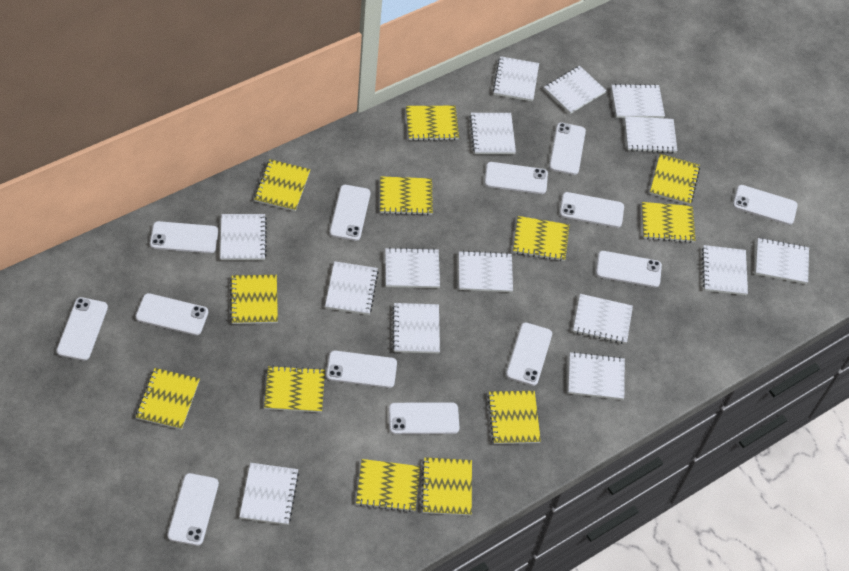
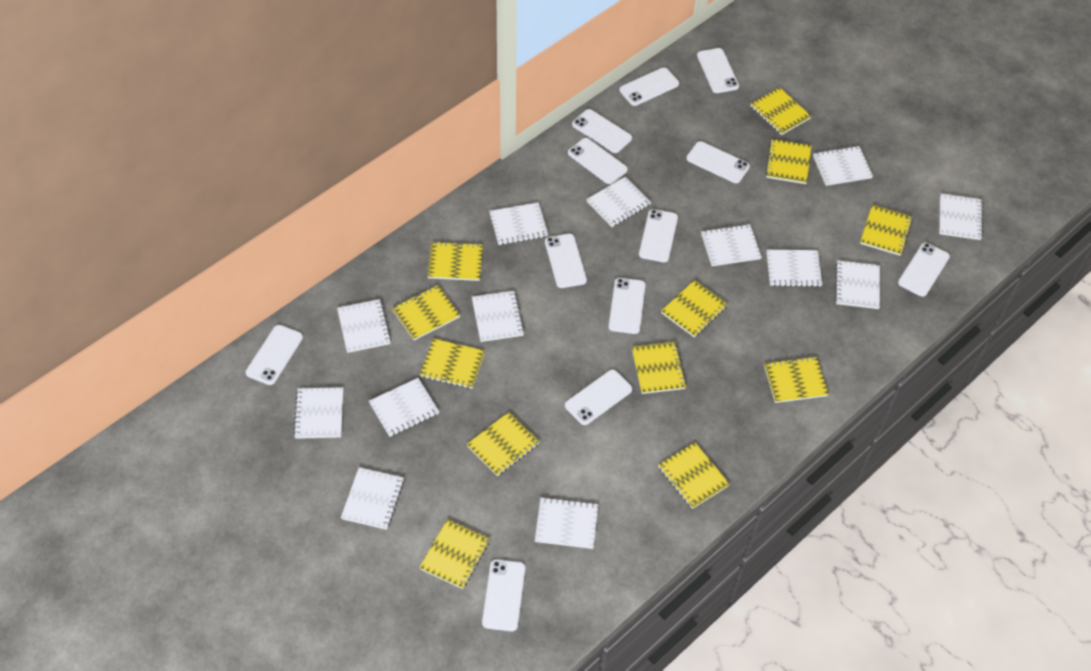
white notebook: 15 -> 13
white phone: 13 -> 12

